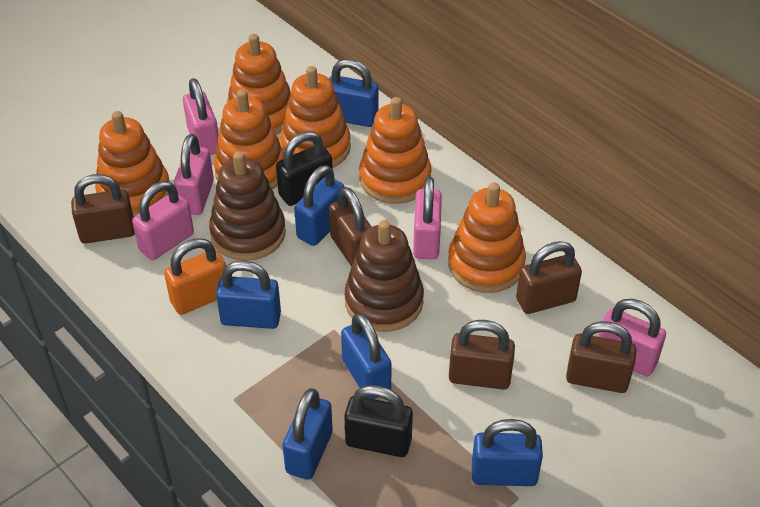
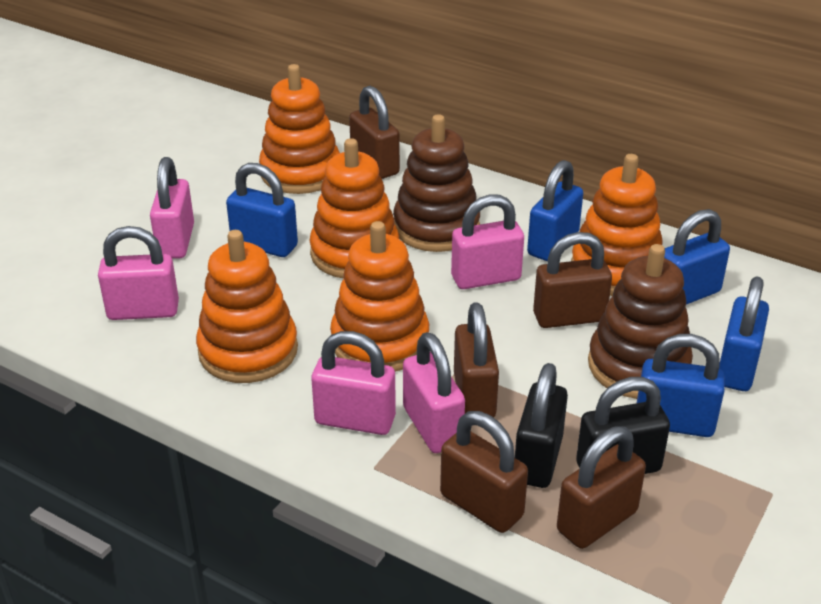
blue padlock: 6 -> 5
orange padlock: 1 -> 0
orange stacking toy: 6 -> 5

